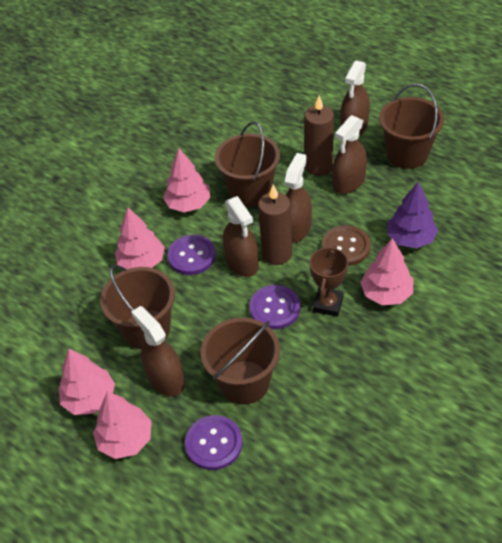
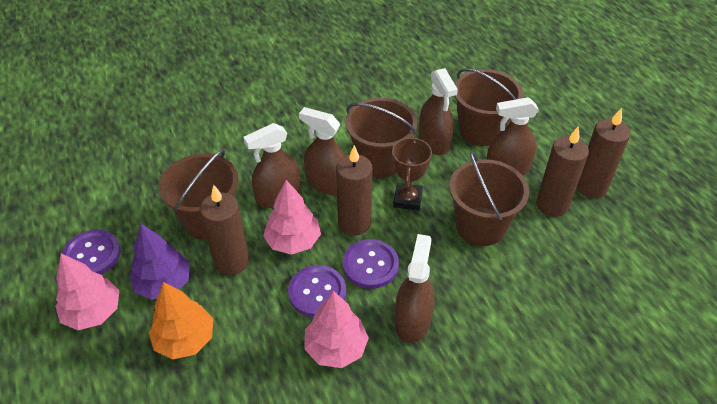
brown button: 1 -> 0
brown candle: 2 -> 4
orange tree: 0 -> 1
pink tree: 5 -> 3

